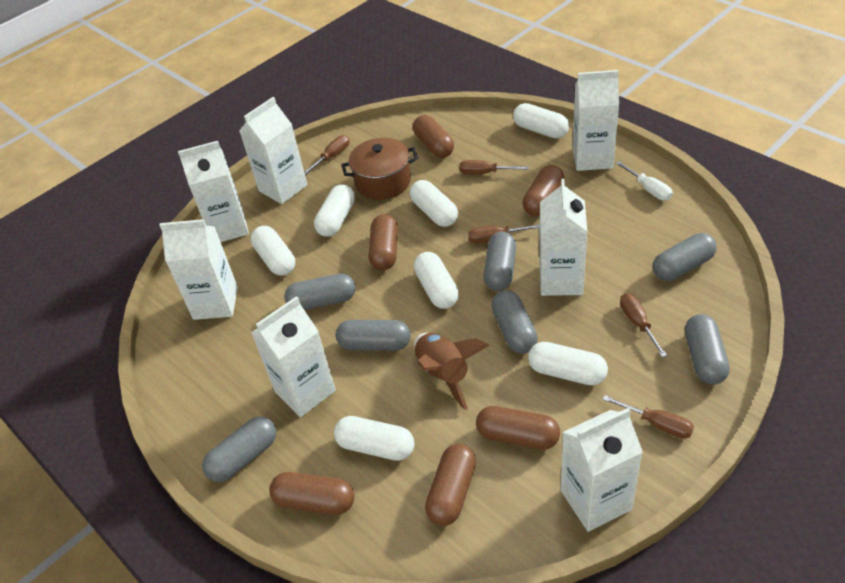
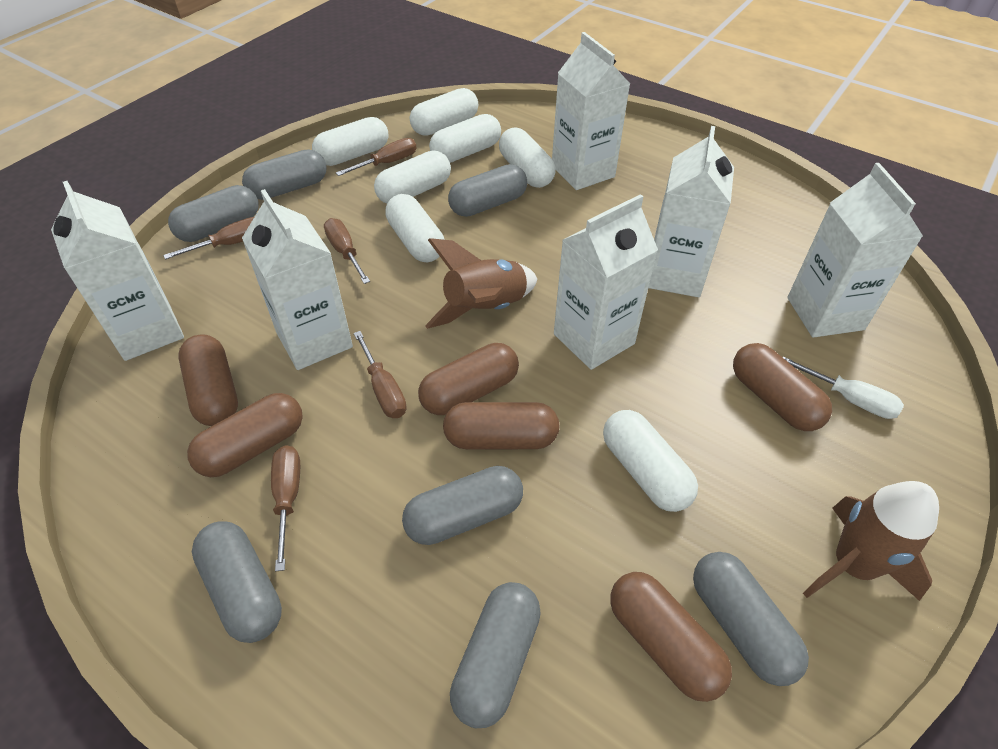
brown pot: 1 -> 0
brown rocket: 1 -> 2
white carton: 7 -> 6

